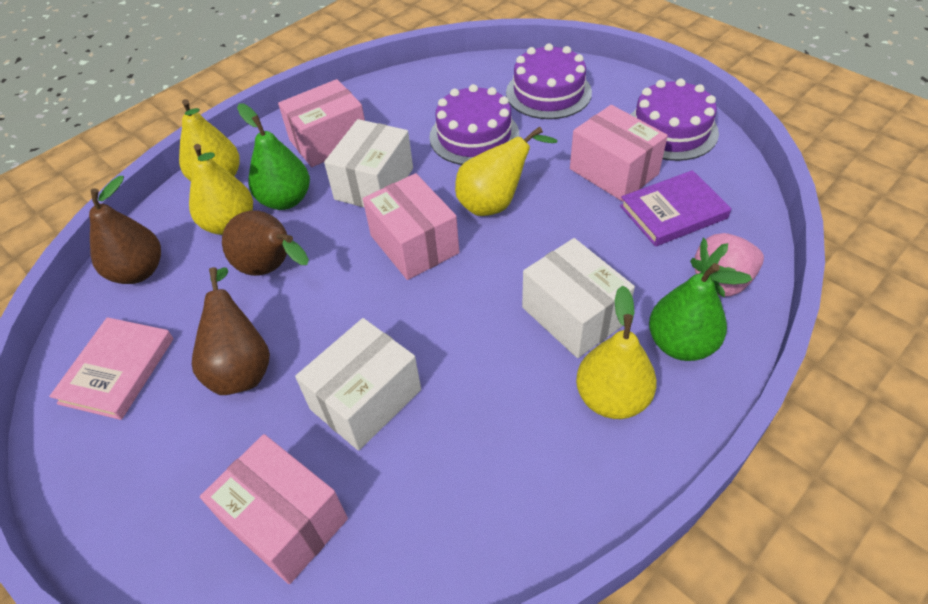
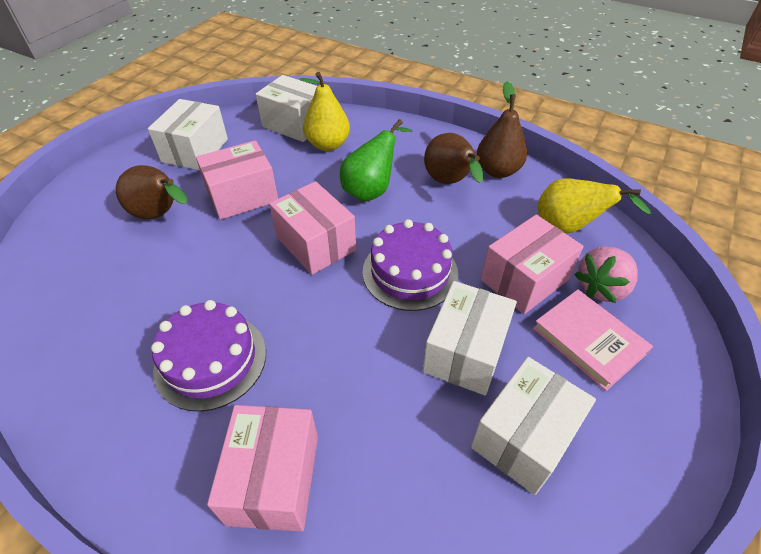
green pear: 2 -> 1
purple book: 1 -> 0
purple cake: 3 -> 2
white box: 3 -> 4
yellow pear: 4 -> 2

